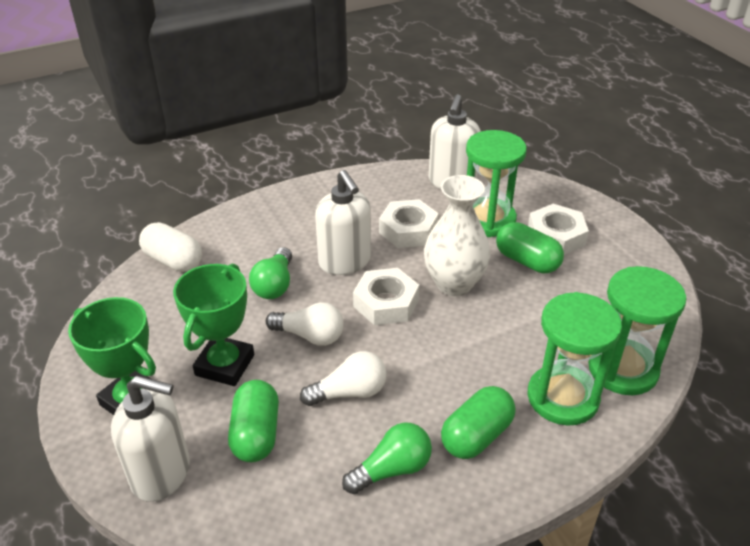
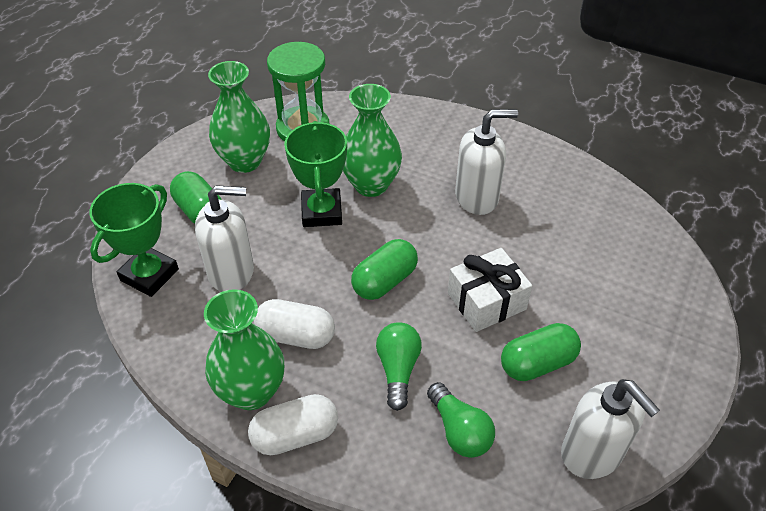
green hourglass: 3 -> 1
green vase: 0 -> 3
white capsule: 1 -> 2
white gift: 0 -> 1
white light bulb: 2 -> 0
white nut: 3 -> 0
white vase: 1 -> 0

